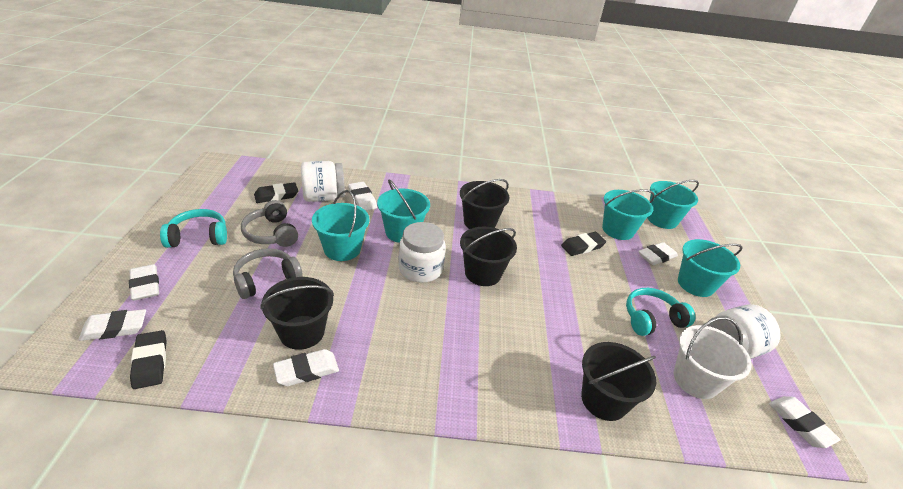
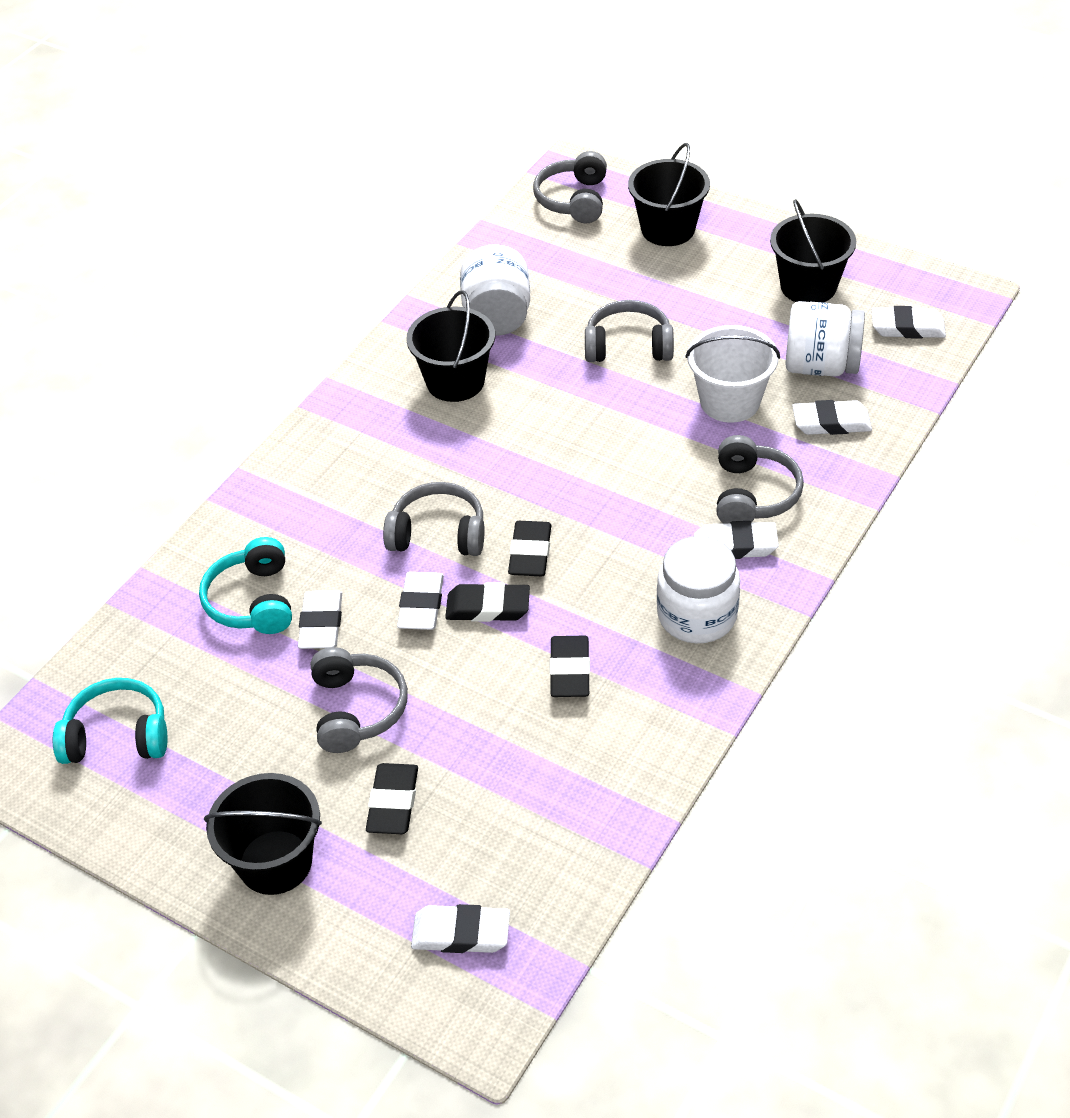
black eraser: 3 -> 4
grey headphones: 2 -> 5
turquoise bucket: 5 -> 0

